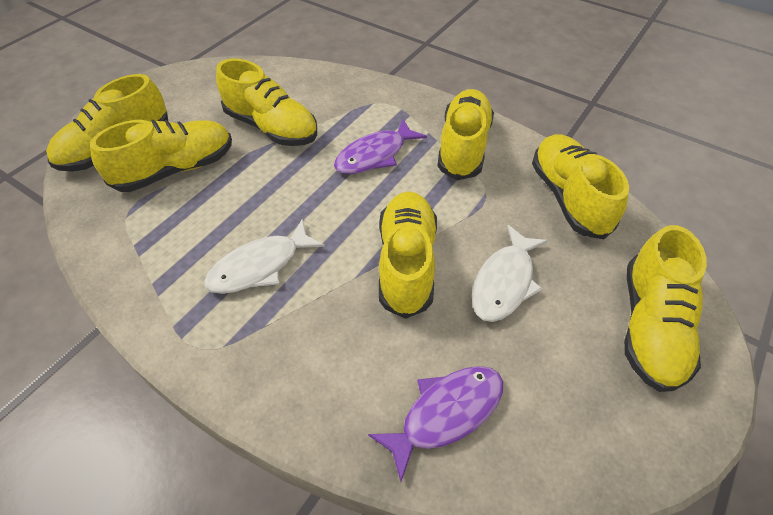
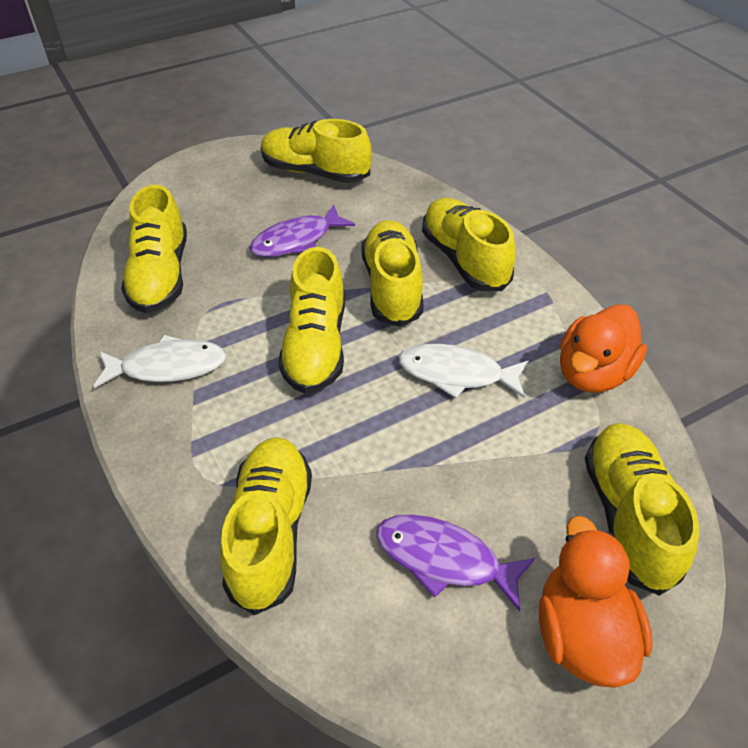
orange duck: 0 -> 2

